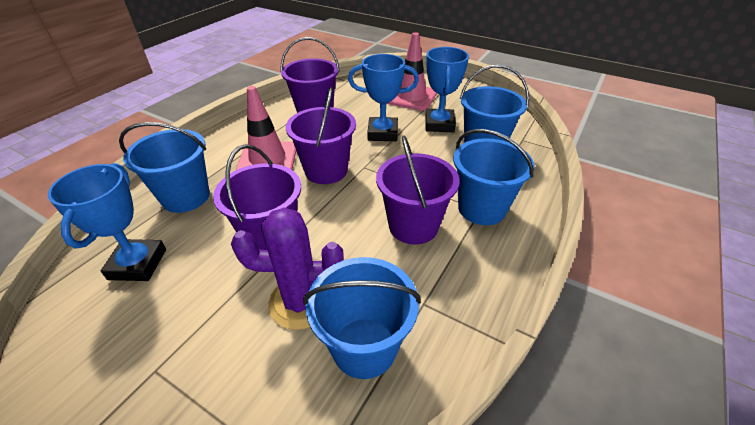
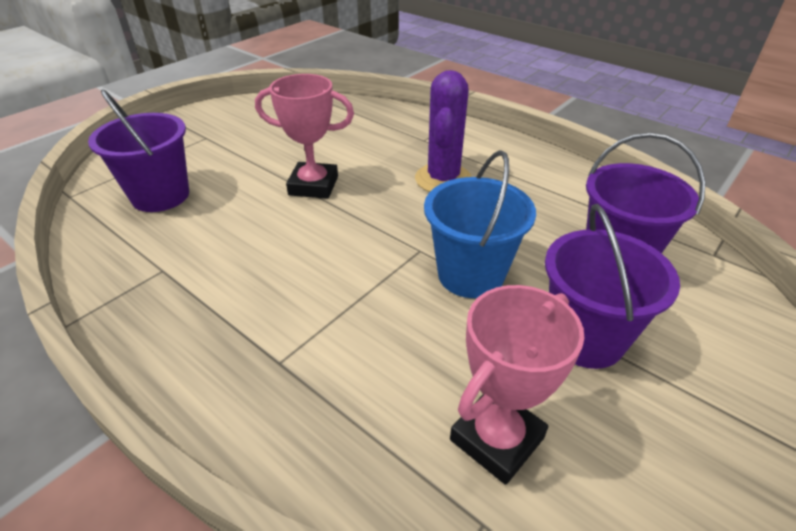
blue bucket: 4 -> 1
blue trophy: 3 -> 0
pink traffic cone: 2 -> 0
pink trophy: 0 -> 2
purple bucket: 4 -> 3

